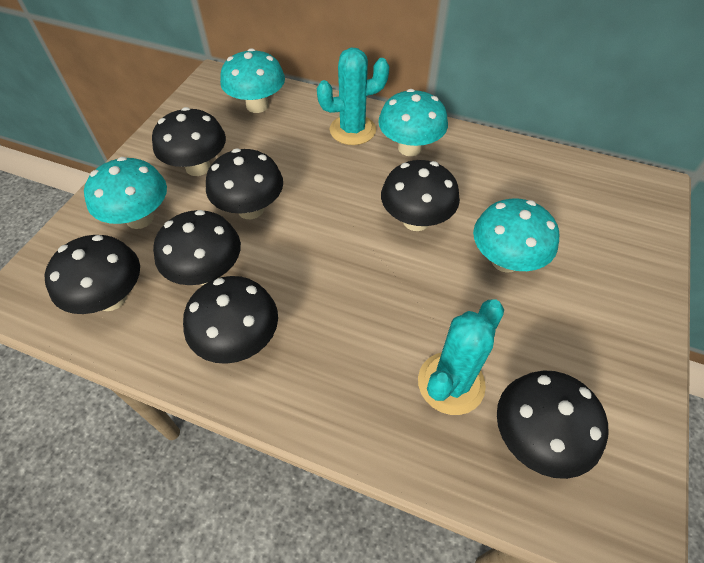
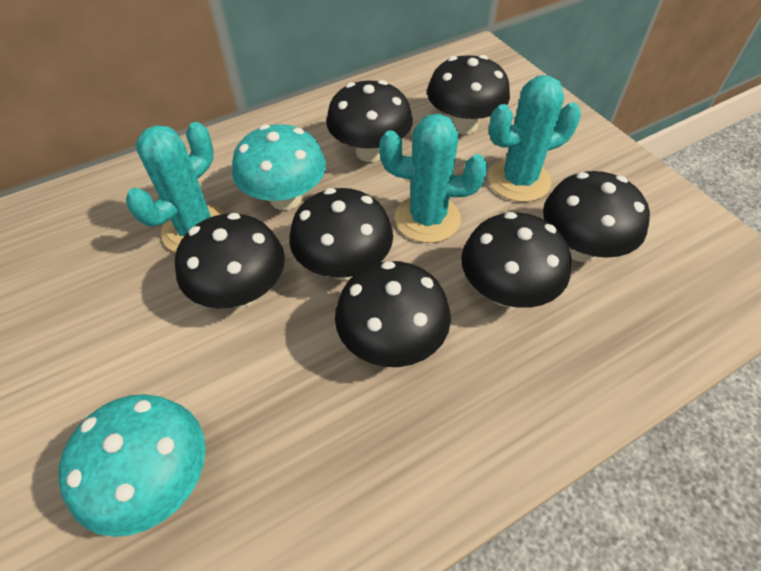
turquoise cactus: 2 -> 3
turquoise mushroom: 4 -> 2

